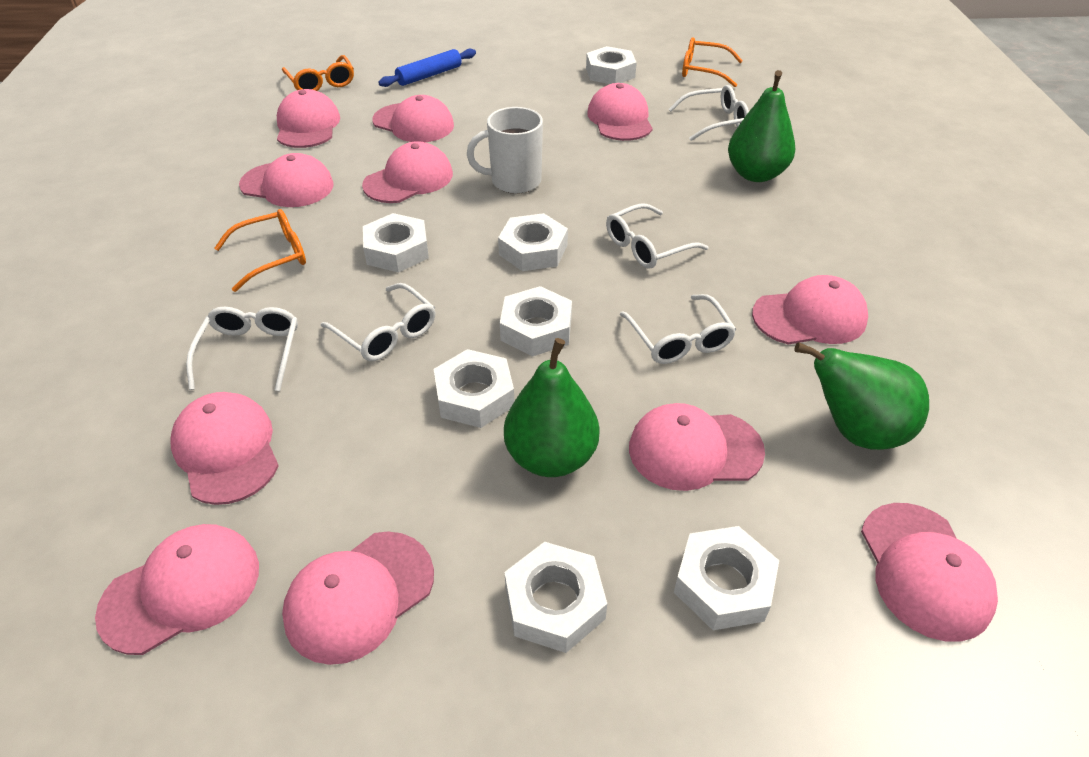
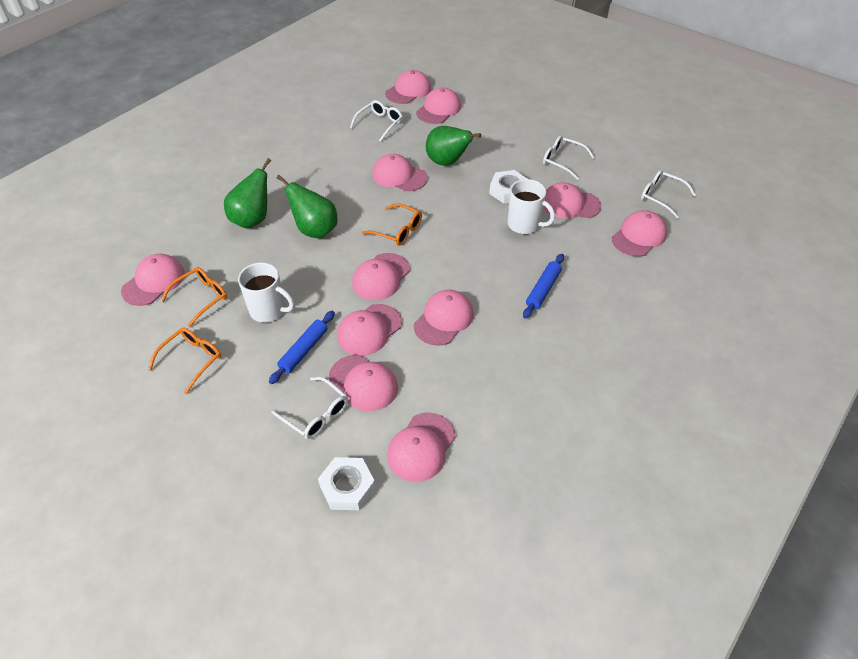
blue rolling pin: 1 -> 2
white glasses: 5 -> 4
white mug: 1 -> 2
white nut: 7 -> 2

